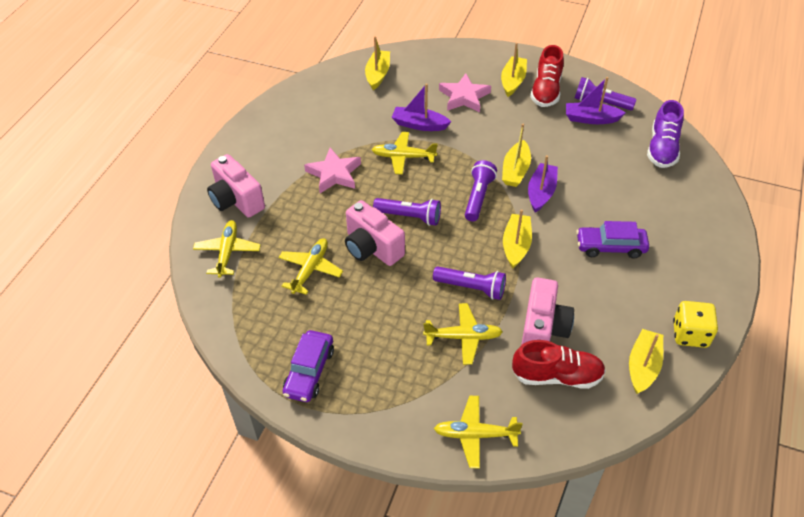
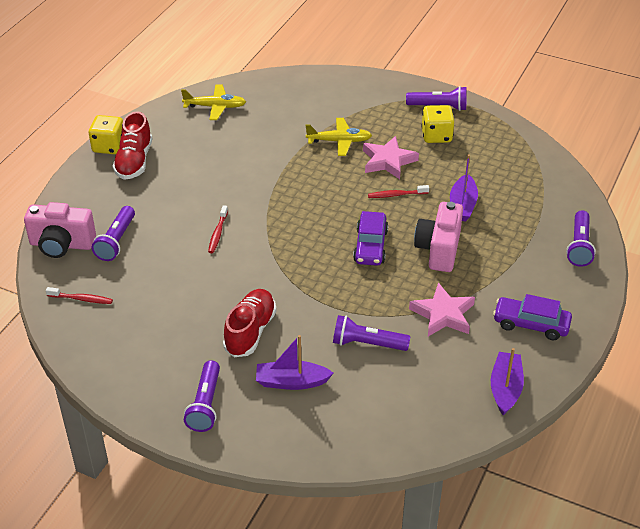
pink camera: 3 -> 2
purple flashlight: 4 -> 5
purple shoe: 1 -> 0
red toothbrush: 0 -> 3
yellow boat: 5 -> 0
yellow dice: 1 -> 2
yellow plane: 5 -> 2

